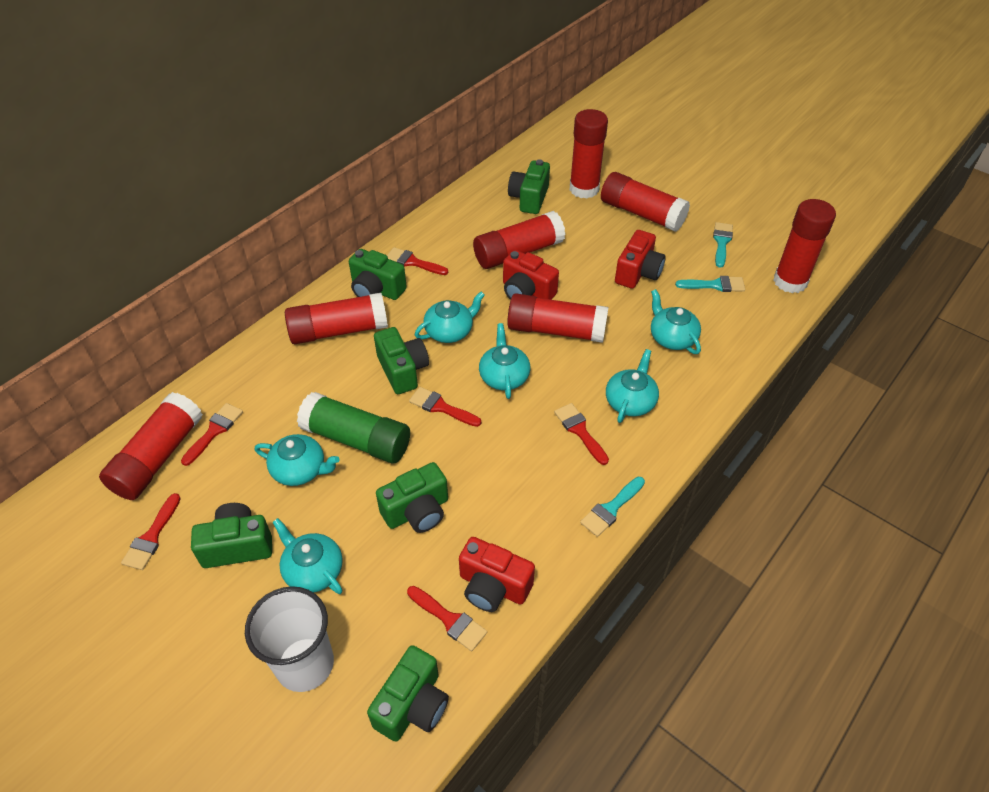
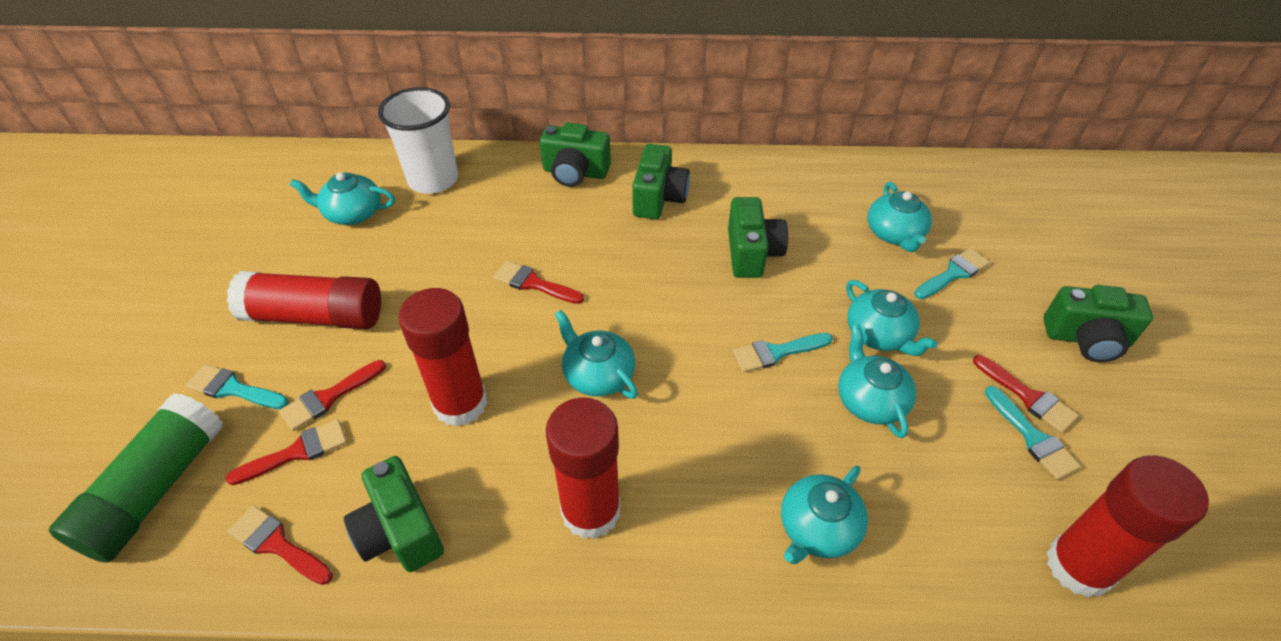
green camera: 6 -> 5
red brush: 6 -> 5
red camera: 3 -> 0
red glue stick: 7 -> 4
turquoise brush: 3 -> 4

